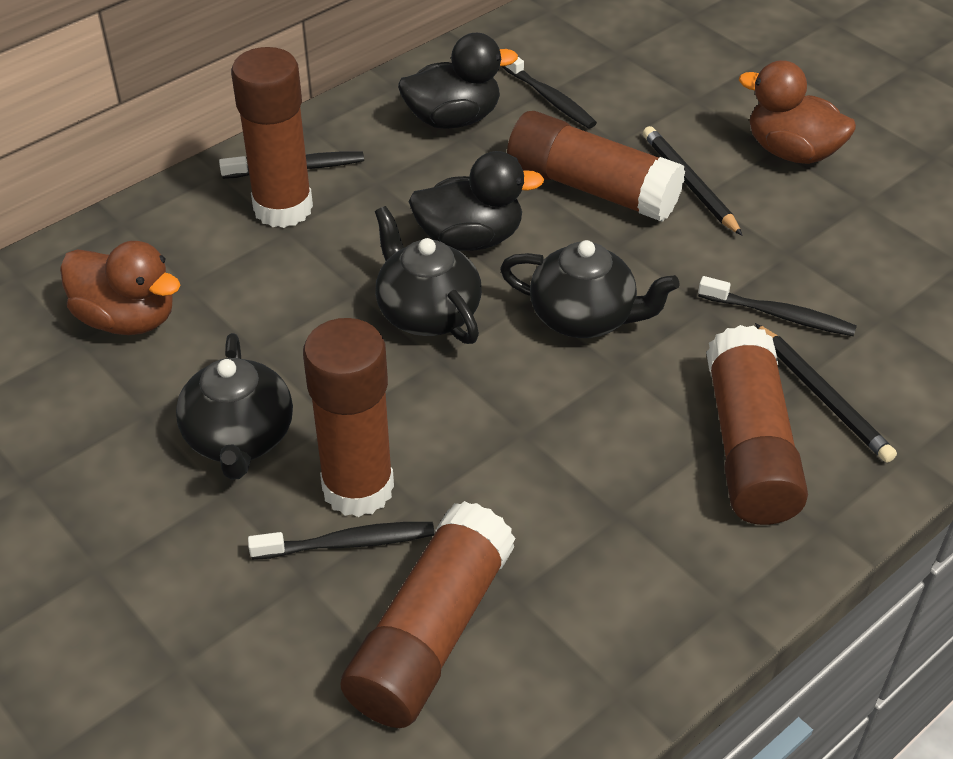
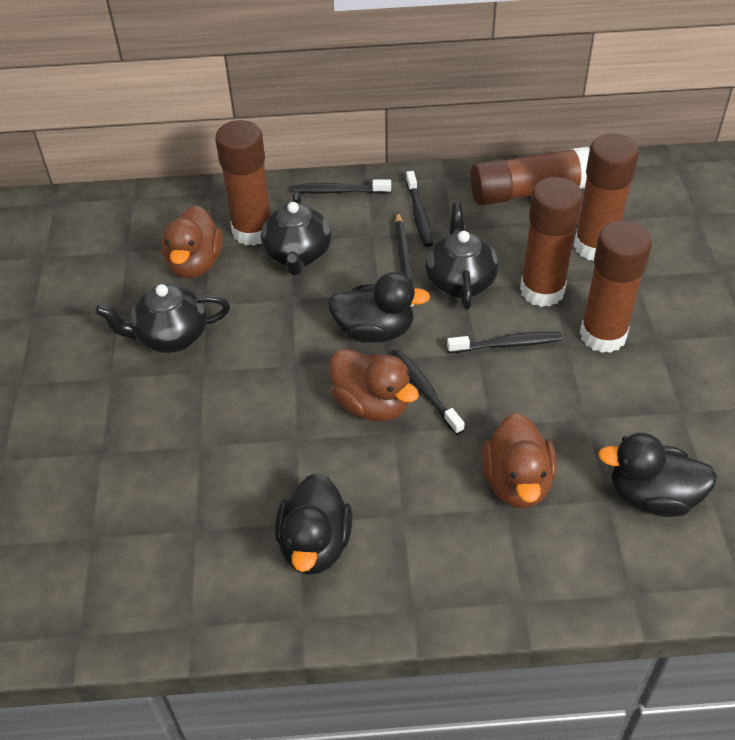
black duck: 2 -> 3
black pencil: 2 -> 1
brown duck: 2 -> 3

